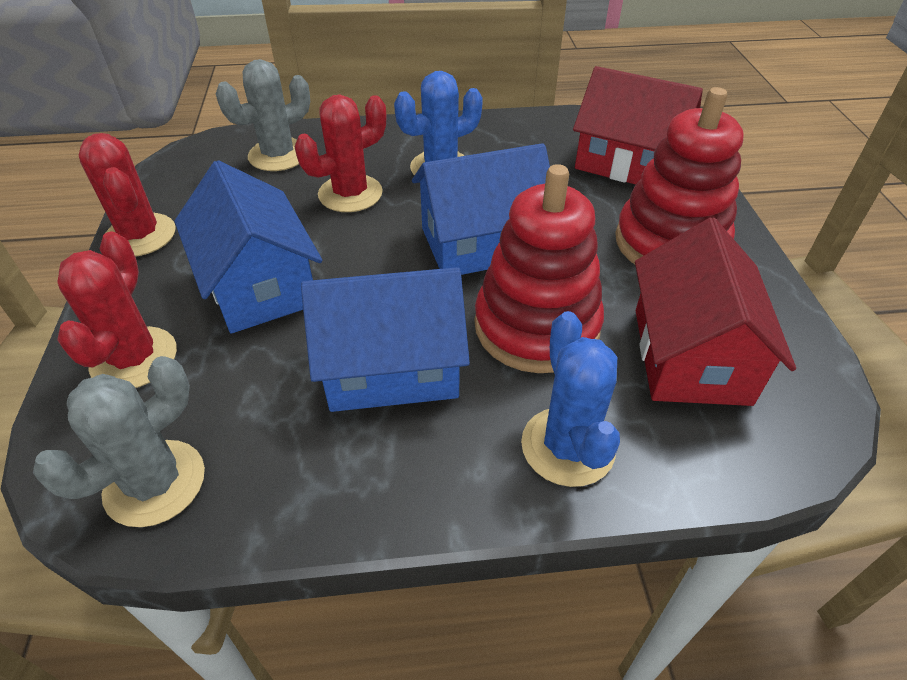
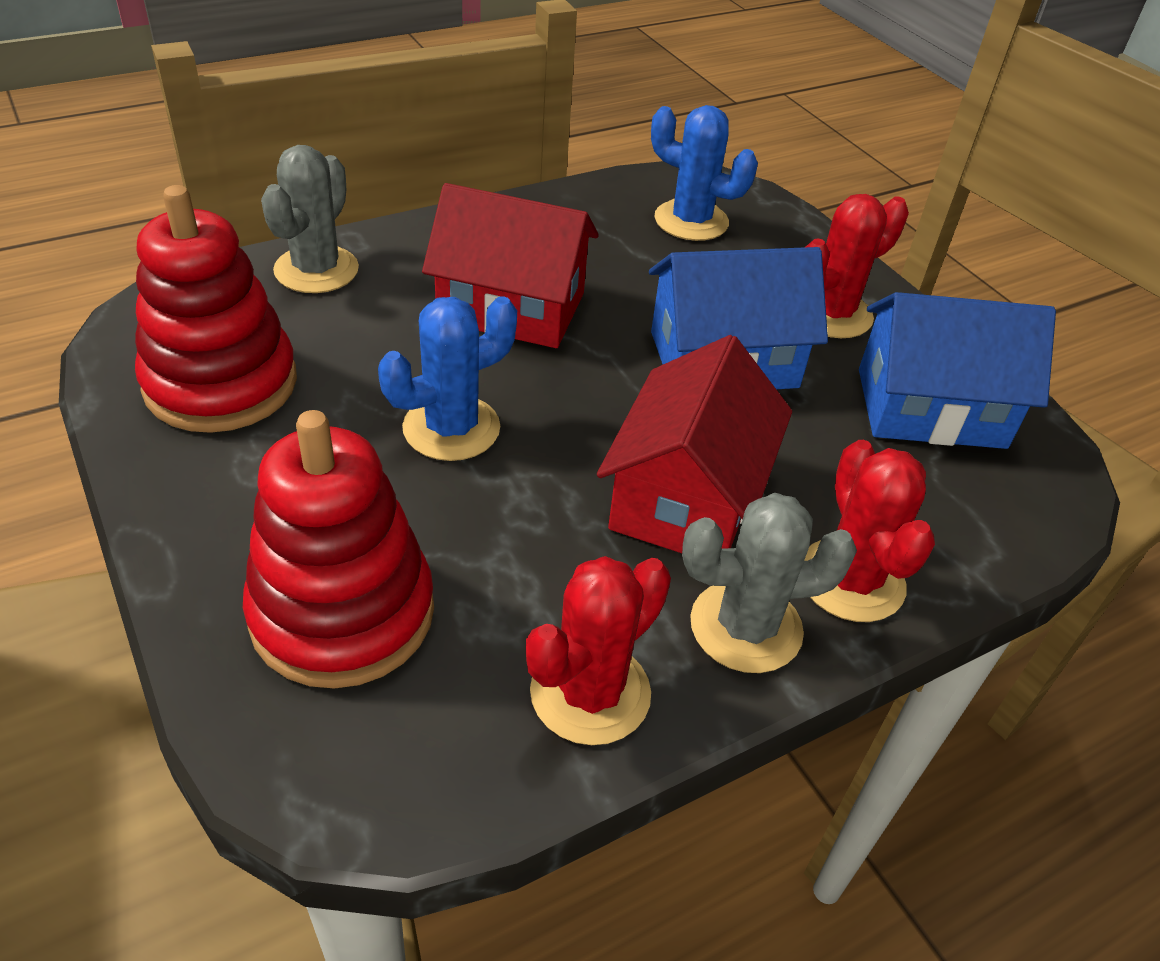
blue house: 3 -> 2

